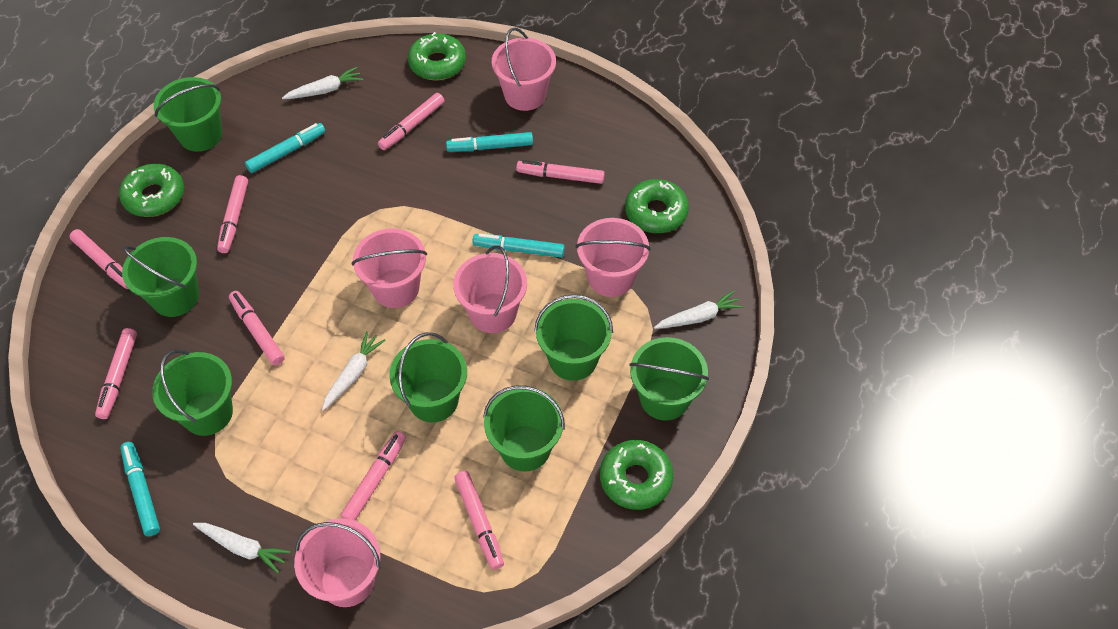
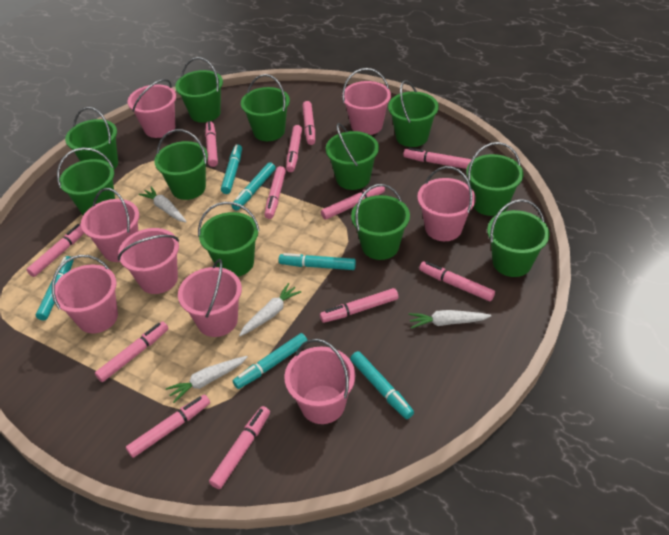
green bucket: 7 -> 11
green donut: 4 -> 0
pink bucket: 5 -> 8
pink marker: 8 -> 12
turquoise marker: 4 -> 6

